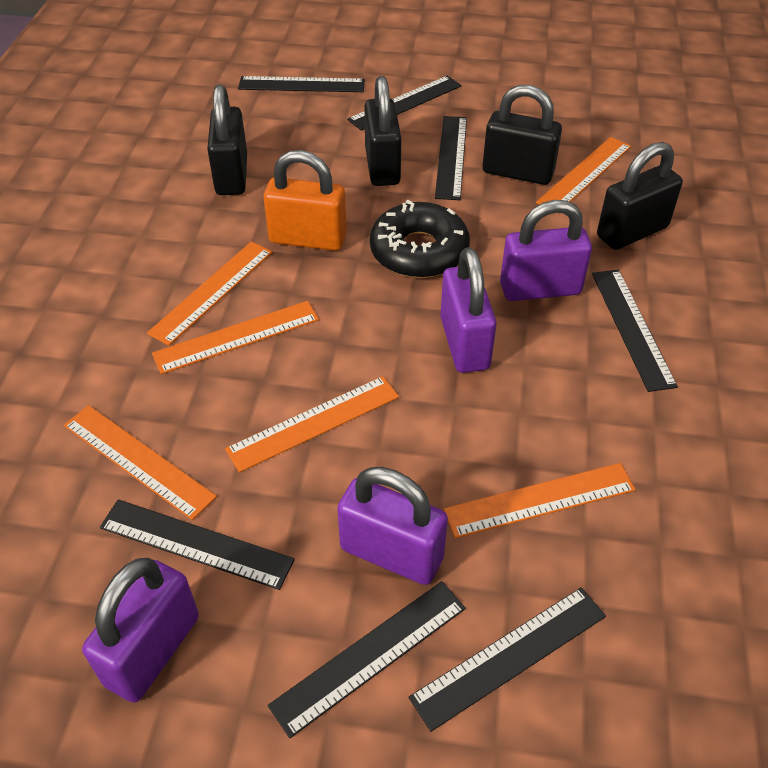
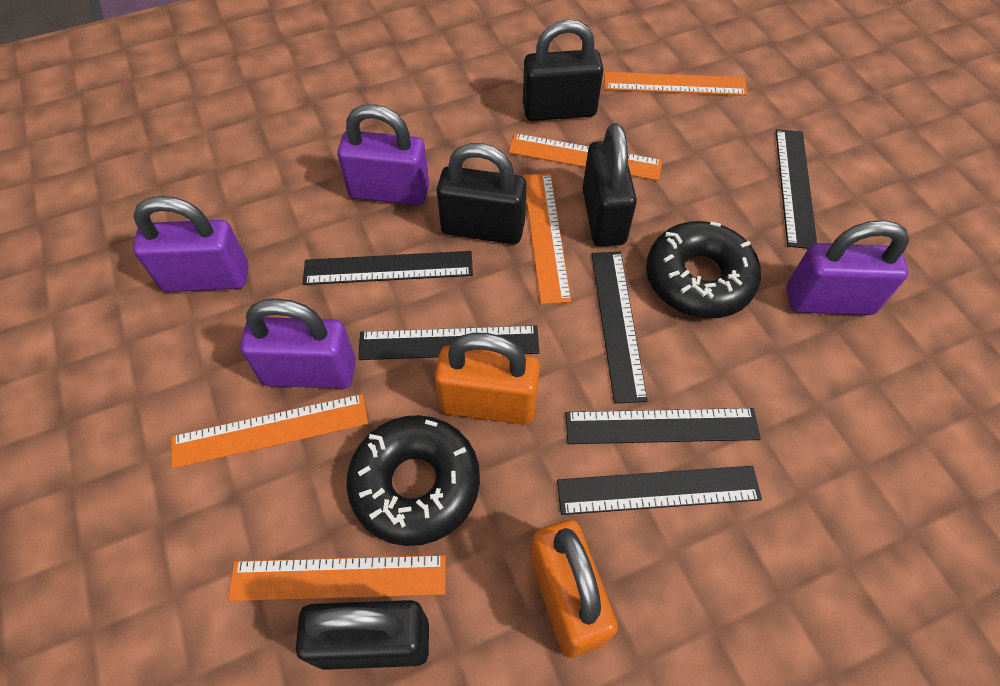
black donut: 1 -> 2
black ruler: 7 -> 6
orange padlock: 1 -> 2
orange ruler: 6 -> 5

